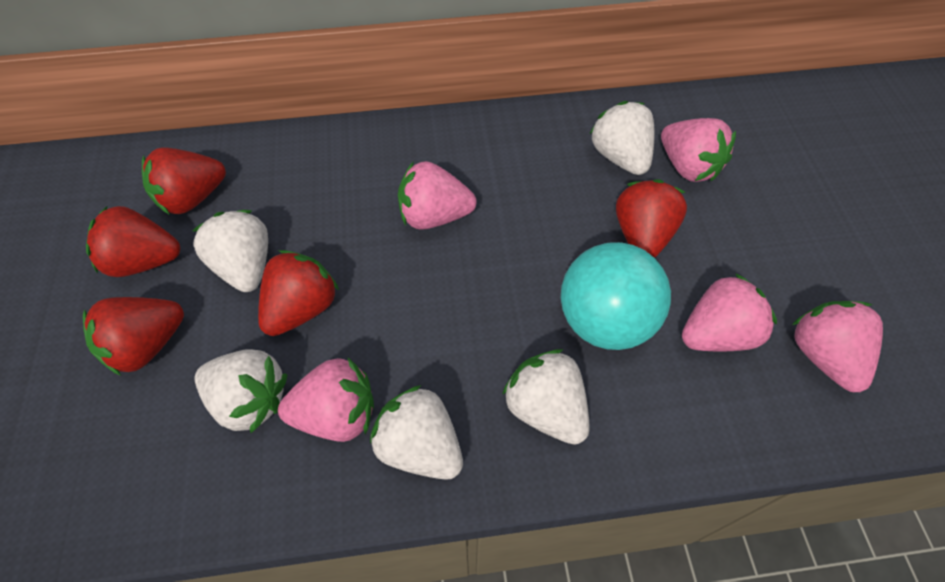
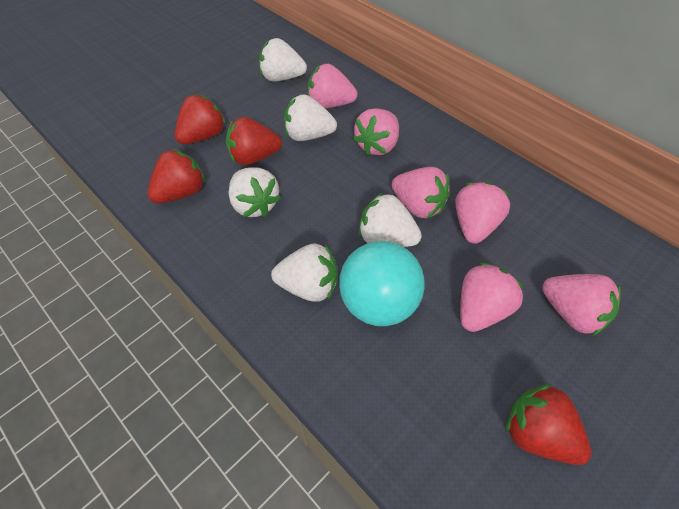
pink strawberry: 5 -> 6
red strawberry: 5 -> 4

